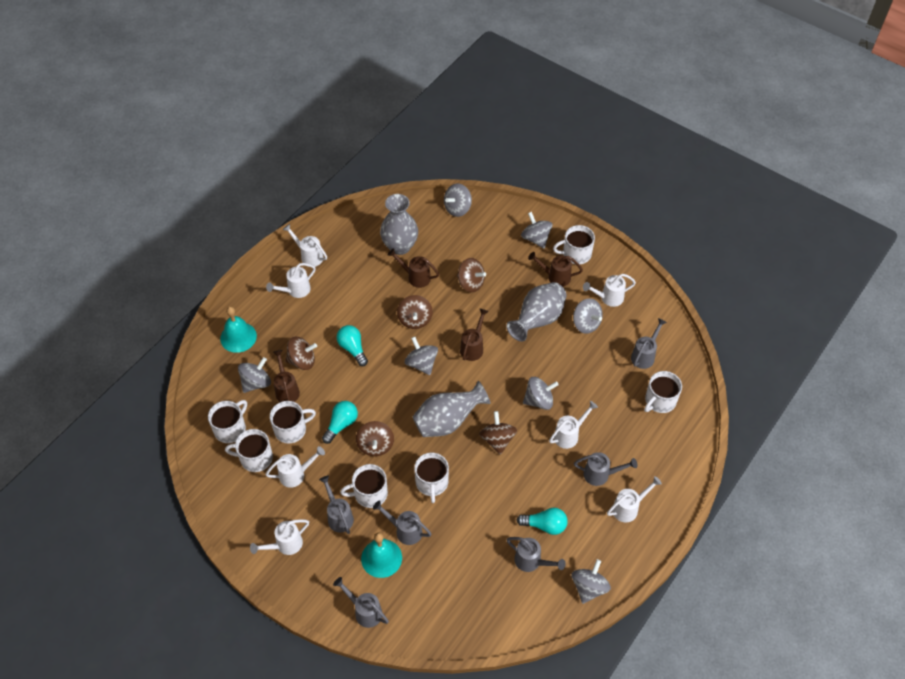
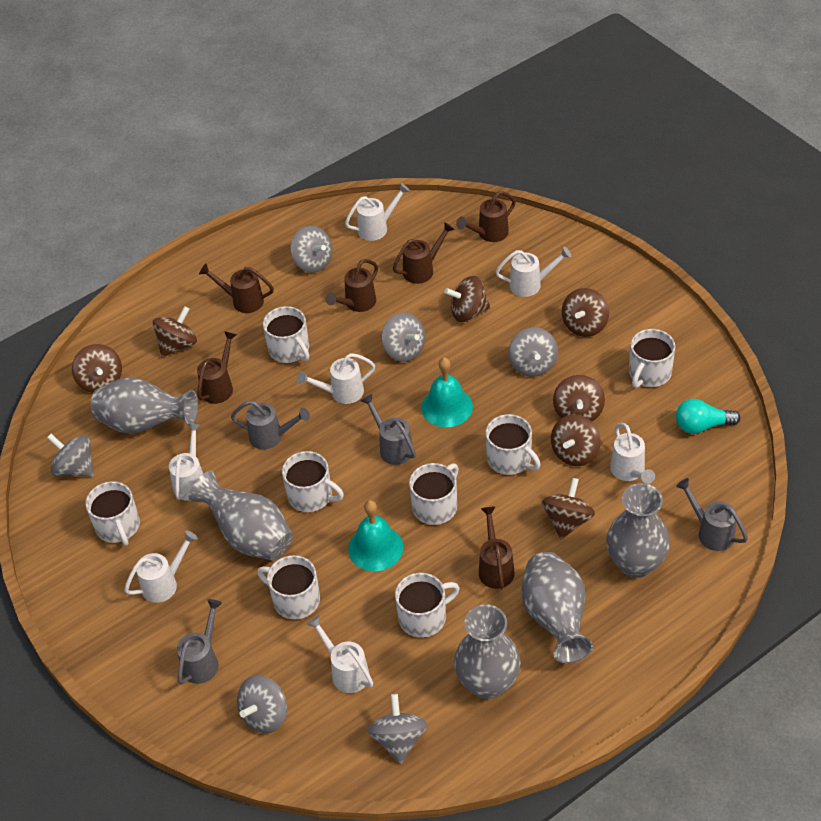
brown spinning top: 5 -> 7
brown watering can: 4 -> 6
grey spinning top: 7 -> 6
grey vase: 3 -> 5
grey watering can: 6 -> 4
turquoise light bulb: 3 -> 1
white mug: 7 -> 8

